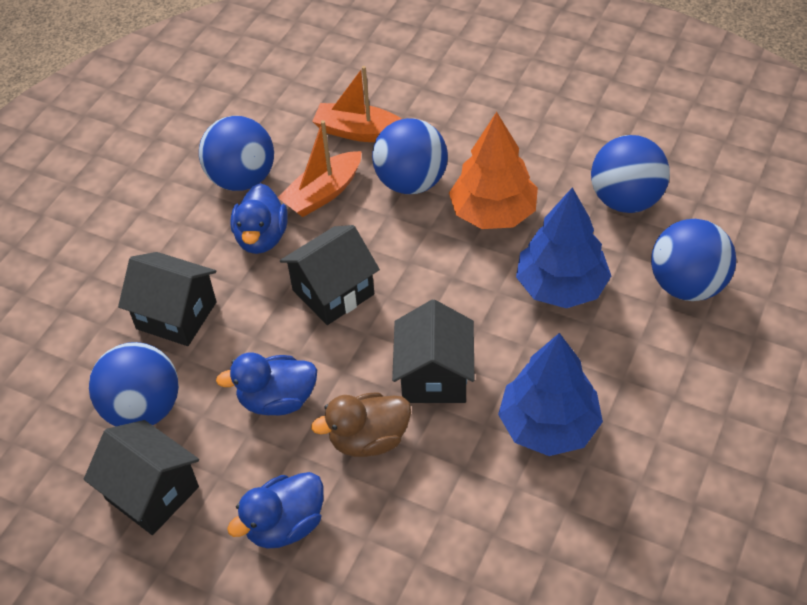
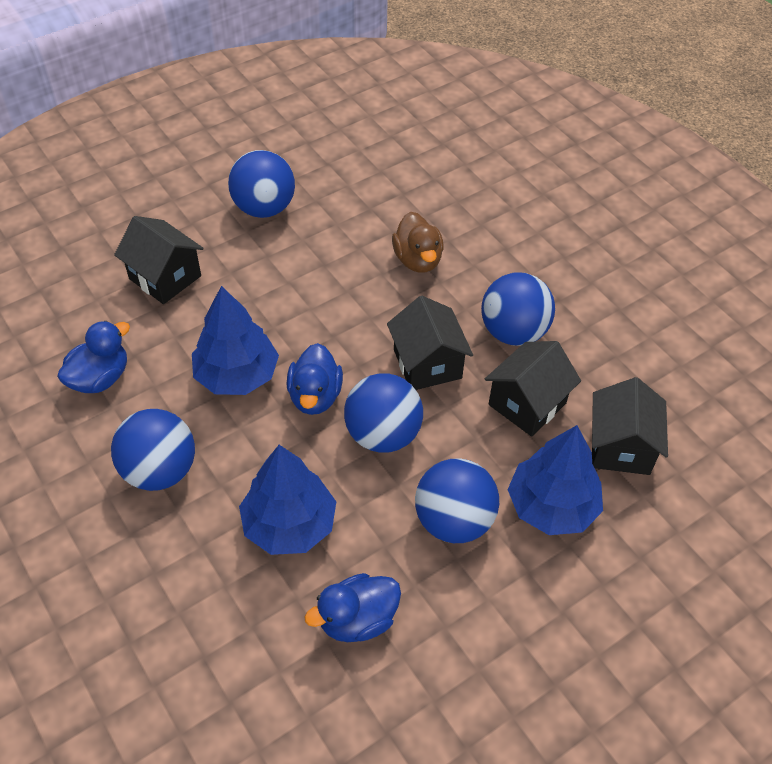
blue tree: 2 -> 3
orange boat: 2 -> 0
orange tree: 1 -> 0

